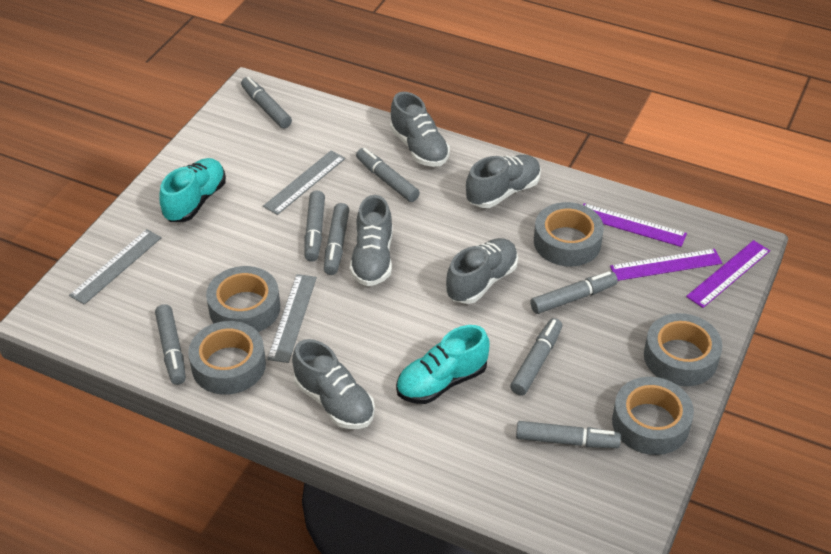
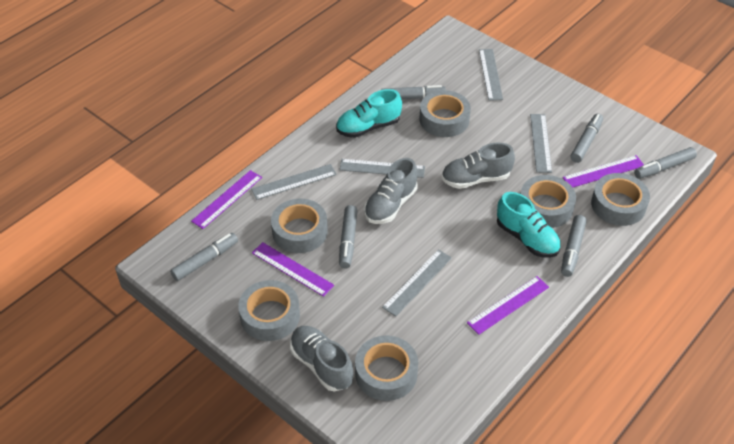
grey marker: 8 -> 6
grey ruler: 3 -> 5
grey shoe: 5 -> 3
grey tape: 5 -> 6
purple ruler: 3 -> 4

